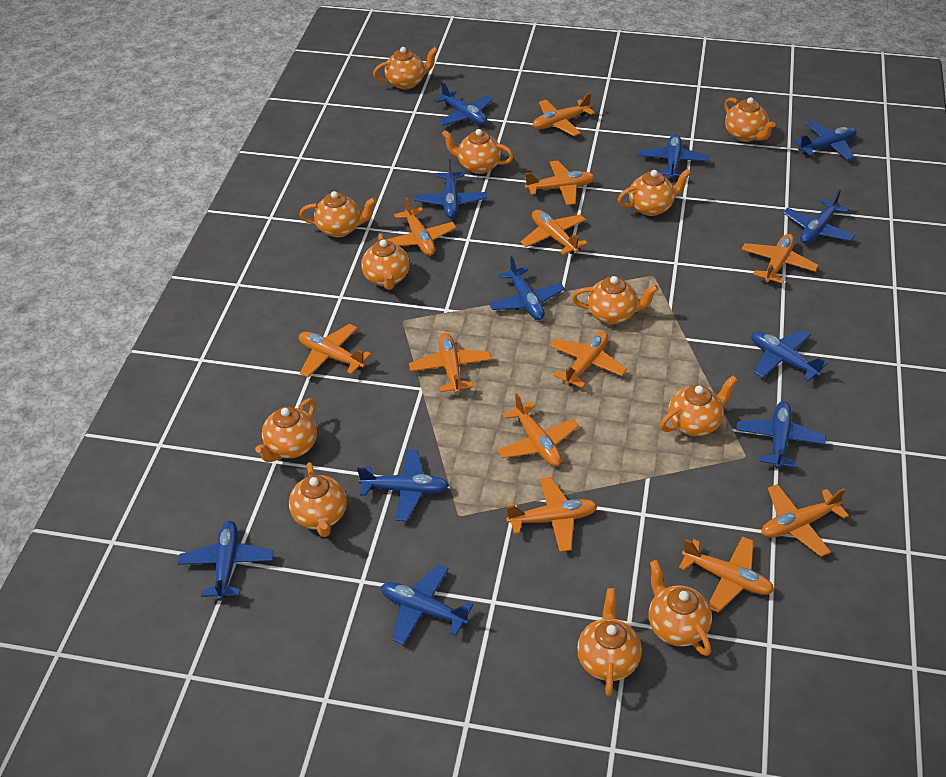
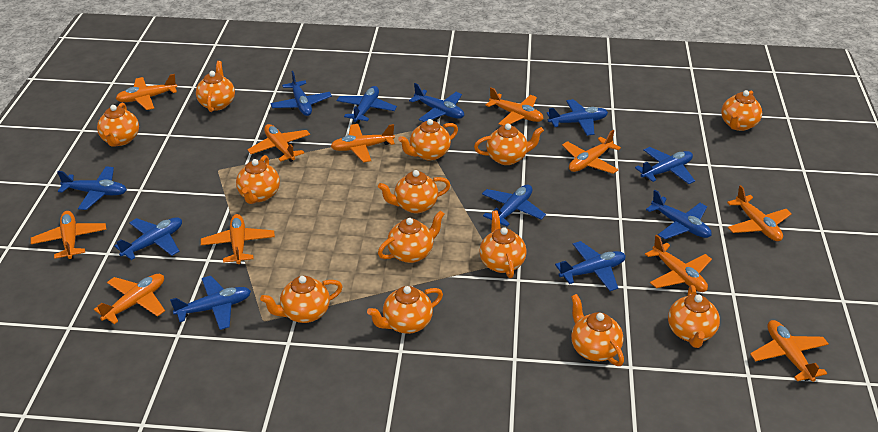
orange plane: 12 -> 11
orange teapot: 12 -> 13

